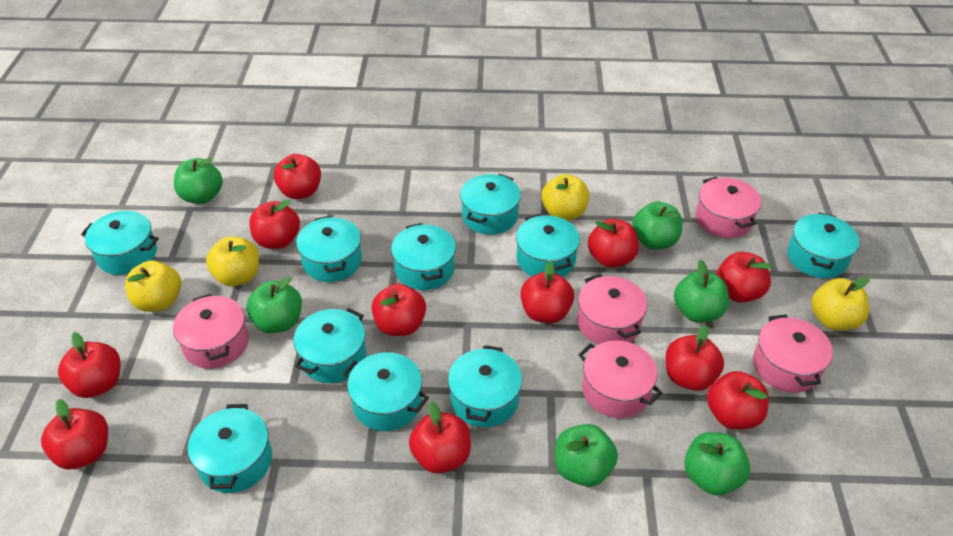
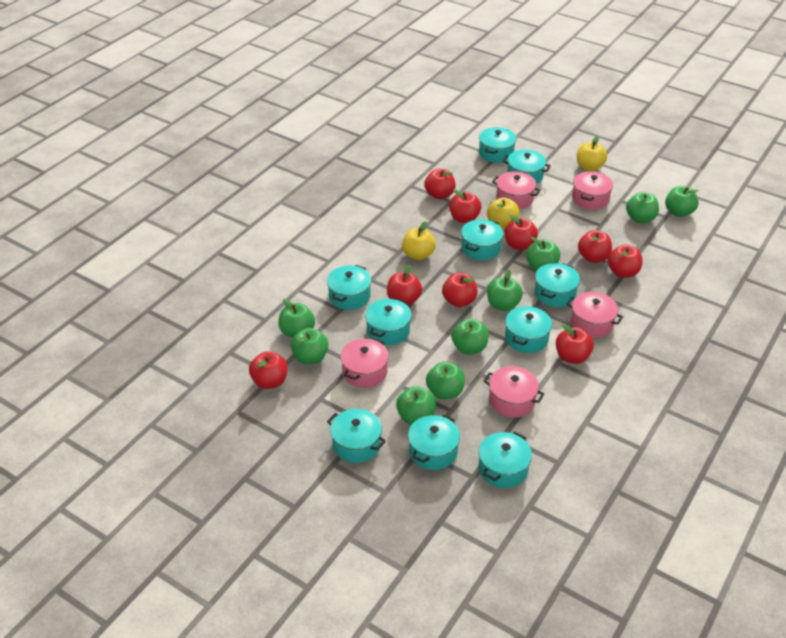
green apple: 6 -> 9
red apple: 11 -> 9
yellow apple: 4 -> 3

